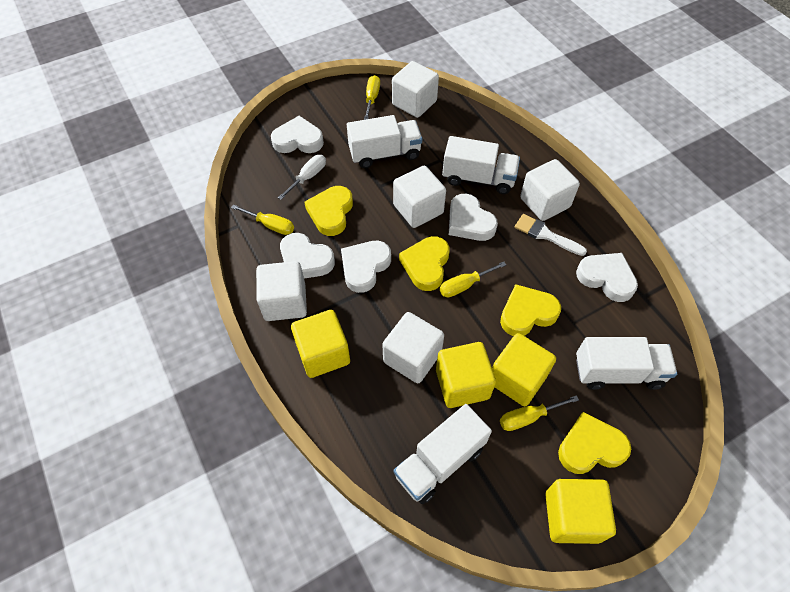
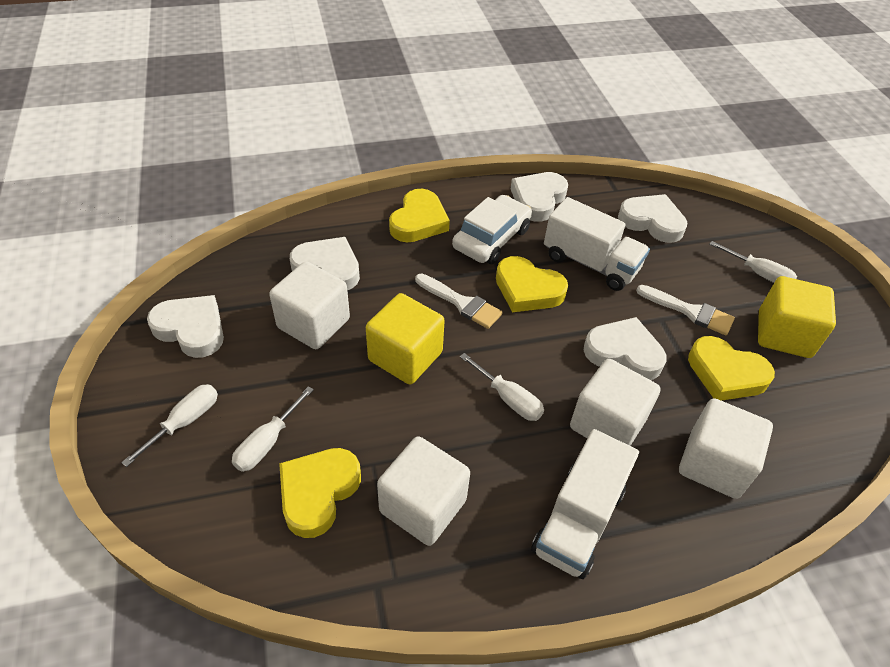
white brush: 1 -> 2
white car: 0 -> 1
white cube: 5 -> 4
white screwdriver: 1 -> 4
white truck: 4 -> 2
yellow cube: 4 -> 2
yellow screwdriver: 4 -> 0

